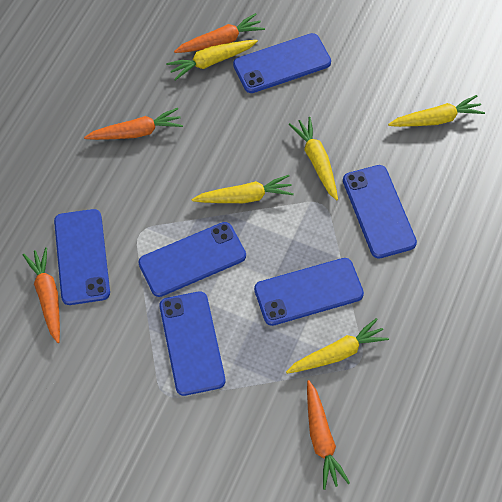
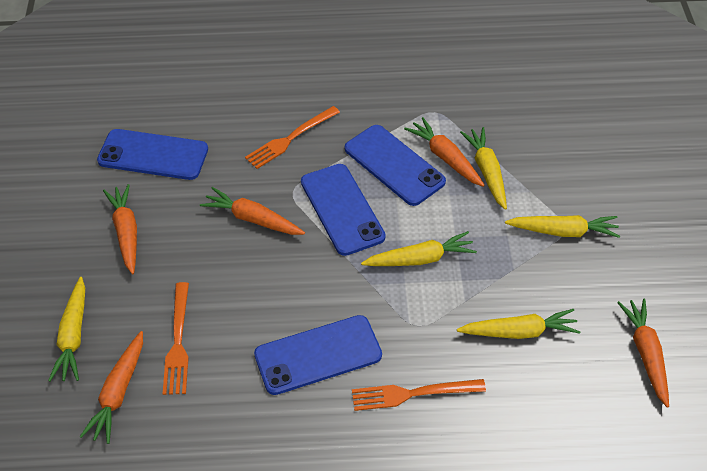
blue phone: 6 -> 4
orange carrot: 4 -> 5
orange fork: 0 -> 3

